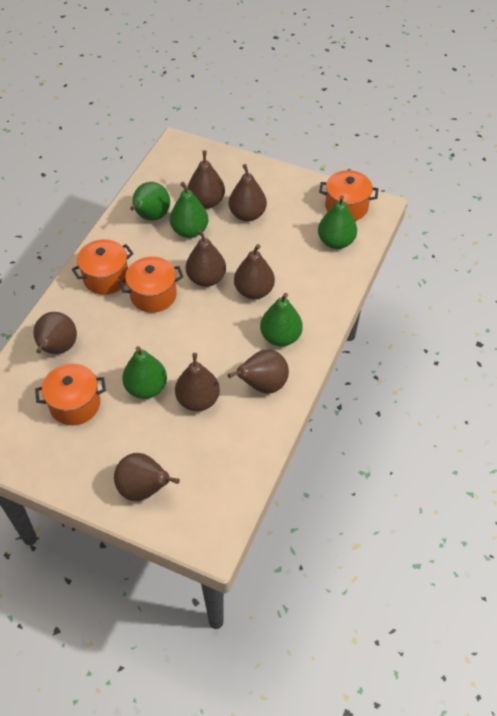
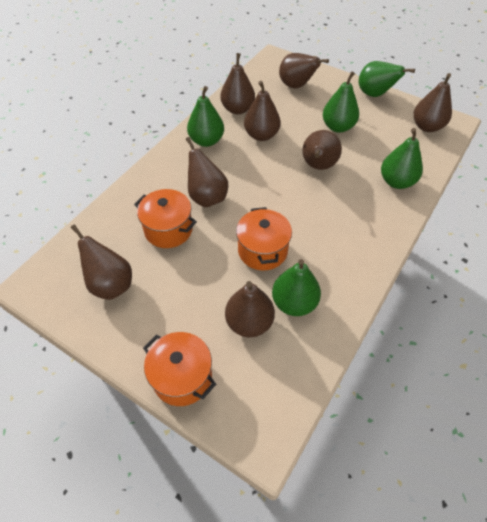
orange pot: 4 -> 3

